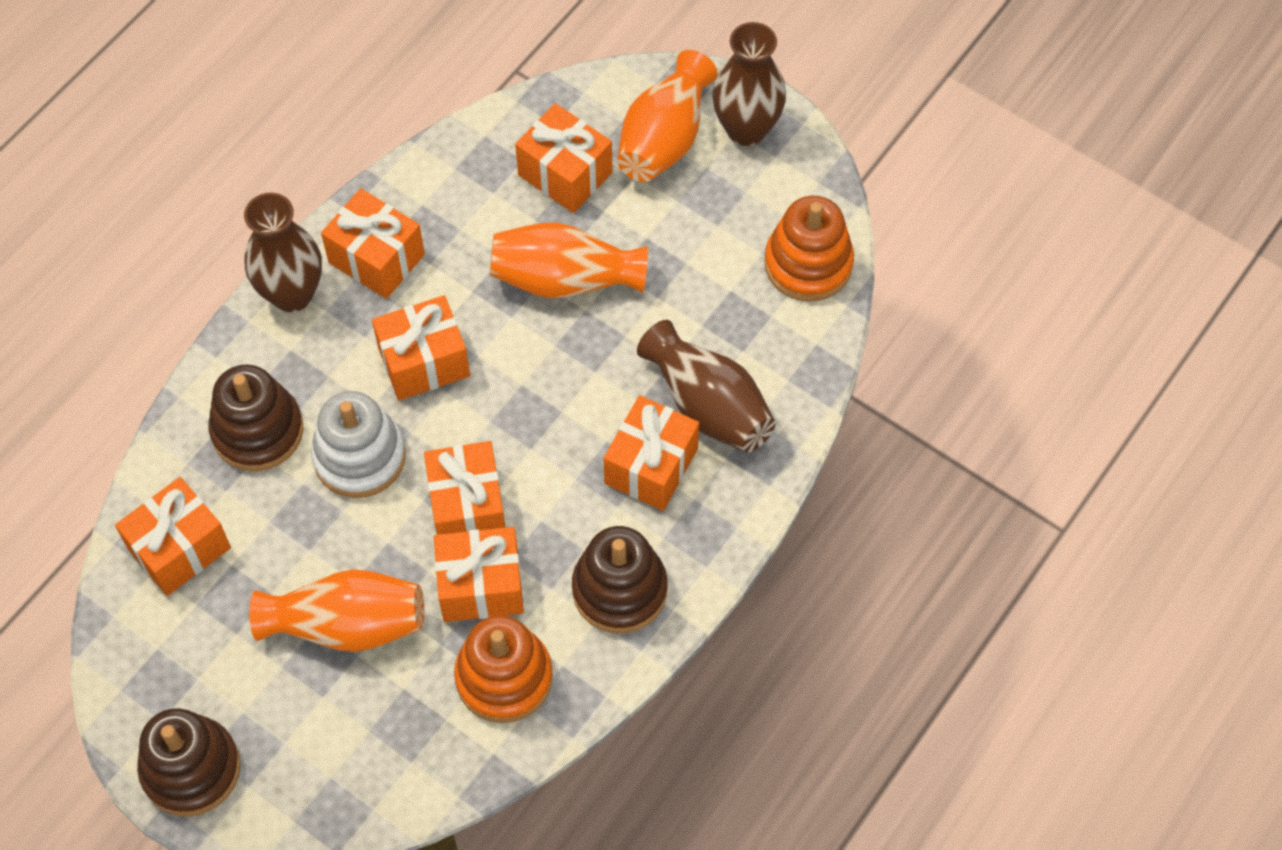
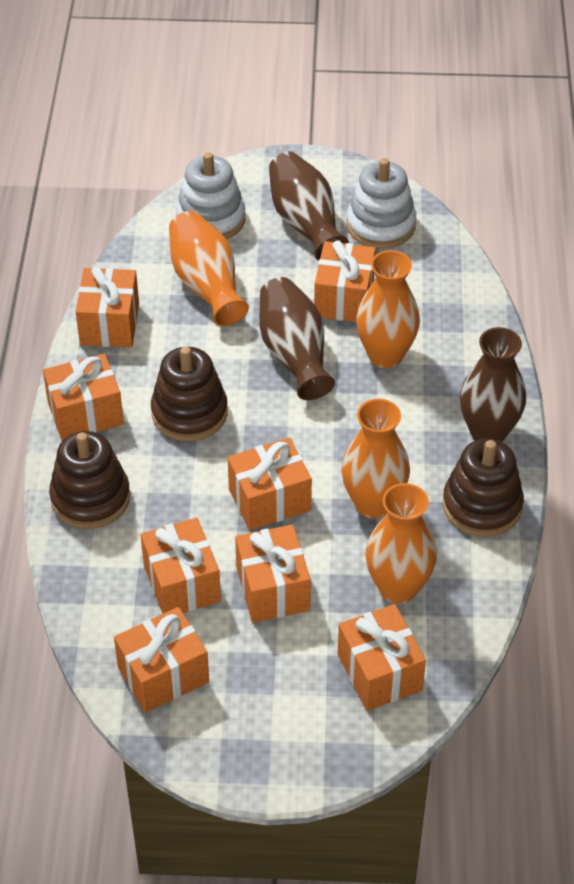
orange gift: 7 -> 8
orange stacking toy: 2 -> 0
orange vase: 3 -> 4
white stacking toy: 1 -> 2

